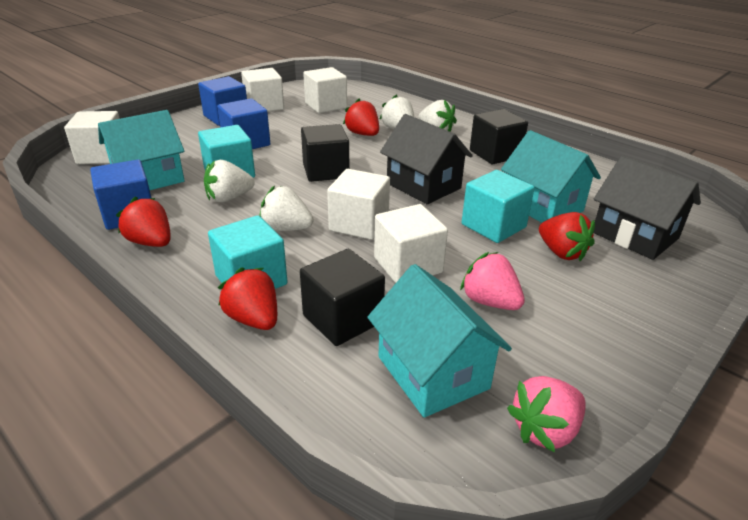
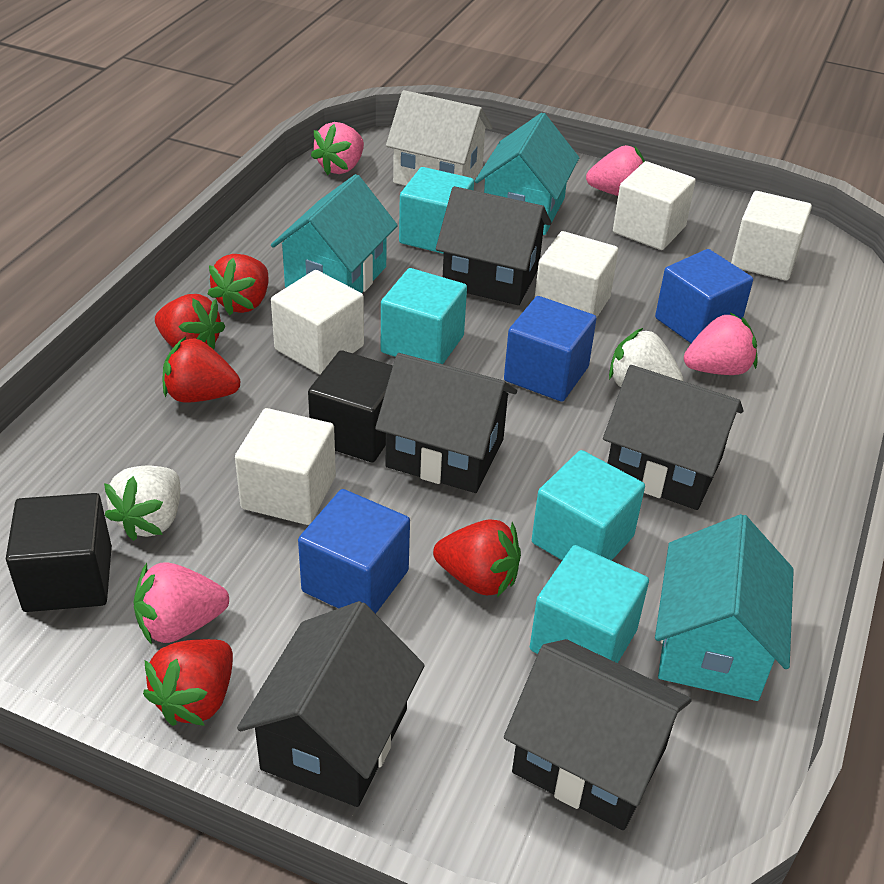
black cube: 3 -> 2
black house: 2 -> 5
pink strawberry: 2 -> 4
red strawberry: 4 -> 5
turquoise cube: 3 -> 4
white house: 0 -> 1
white strawberry: 4 -> 2

